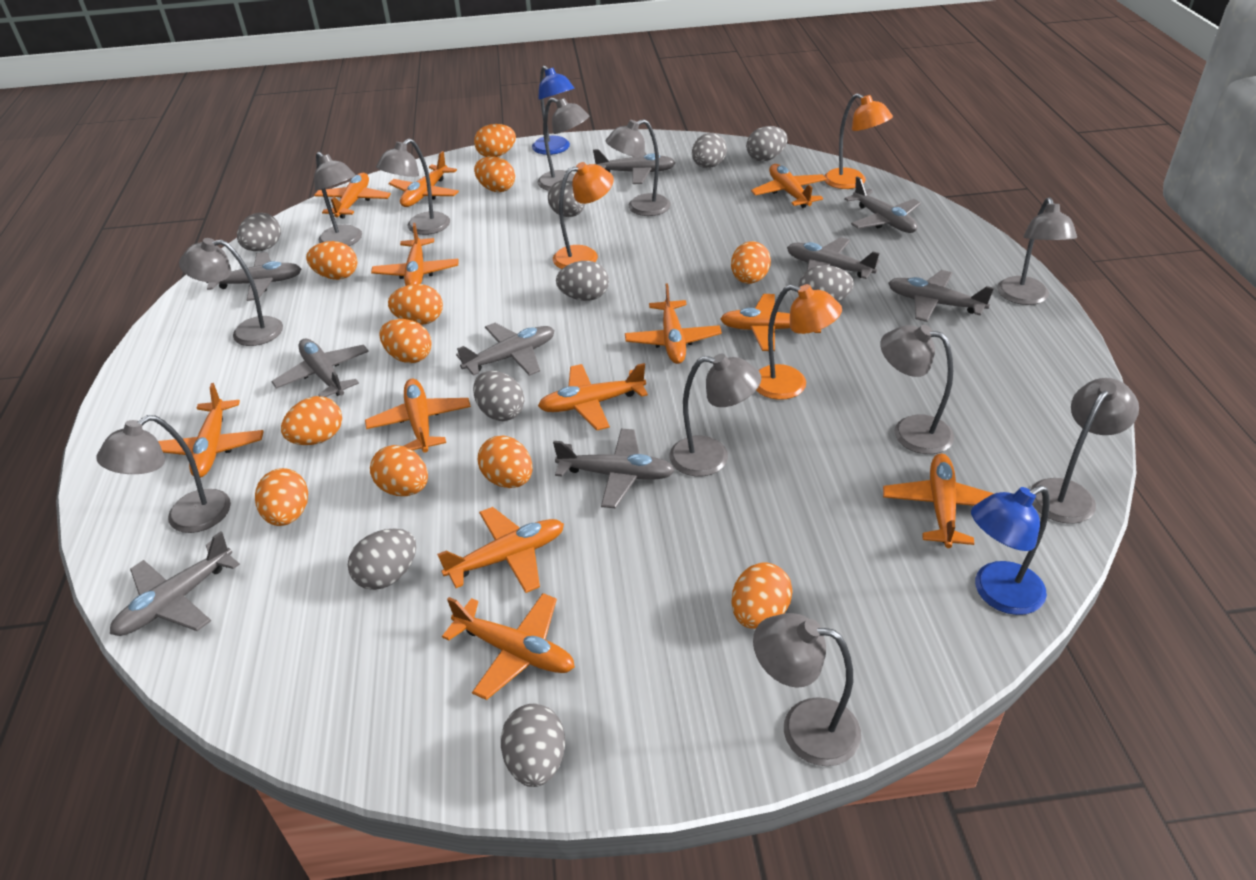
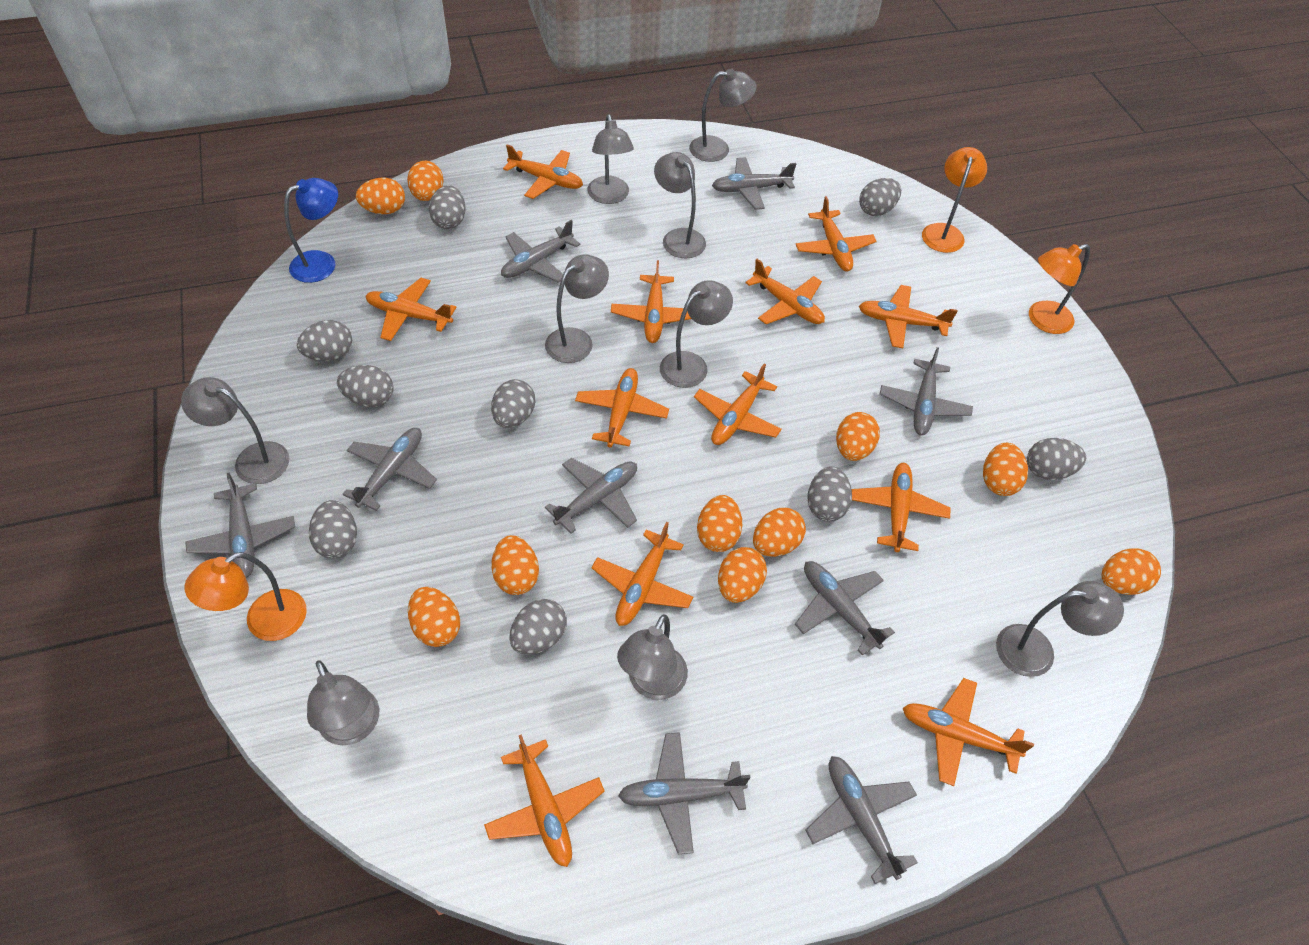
blue lamp: 2 -> 1
grey lamp: 11 -> 9
orange egg: 11 -> 10

